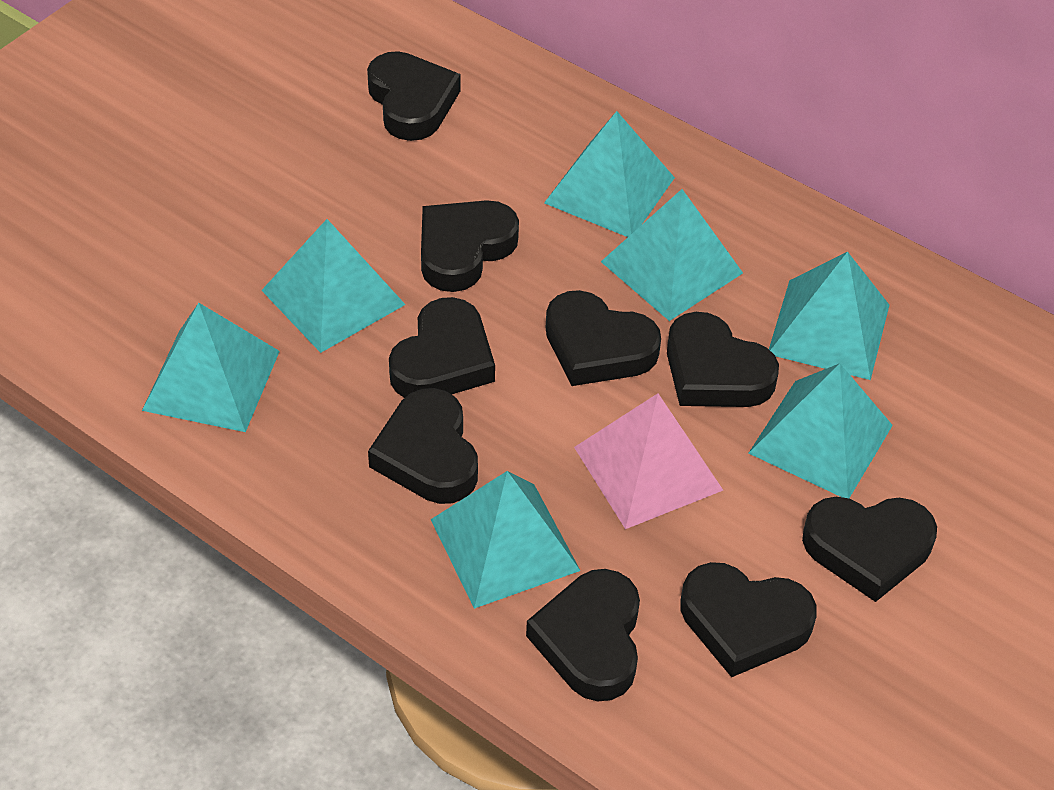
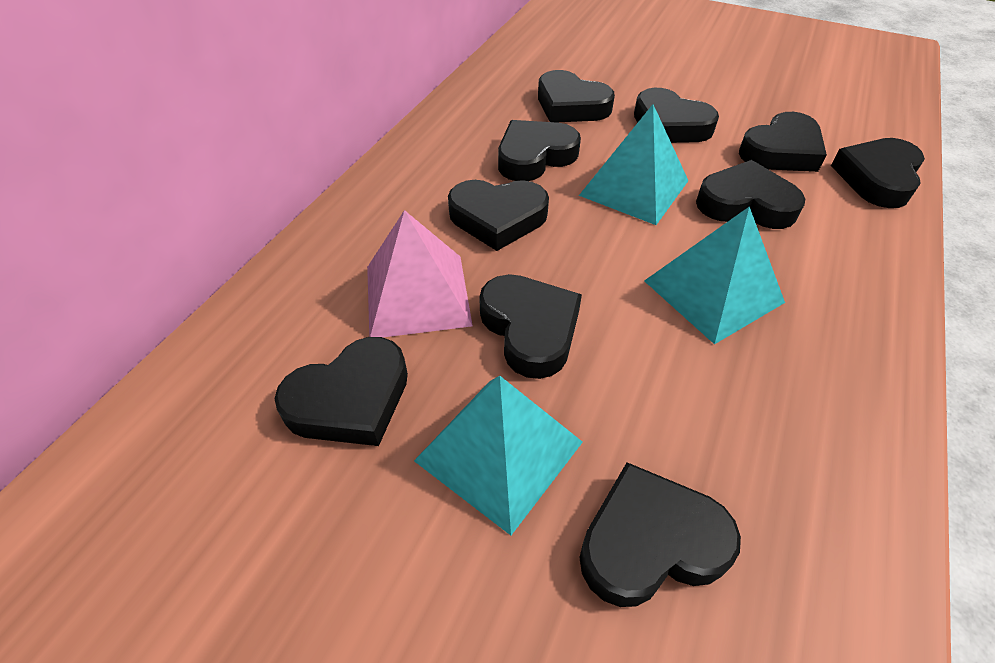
black heart: 9 -> 10
turquoise pyramid: 7 -> 3

